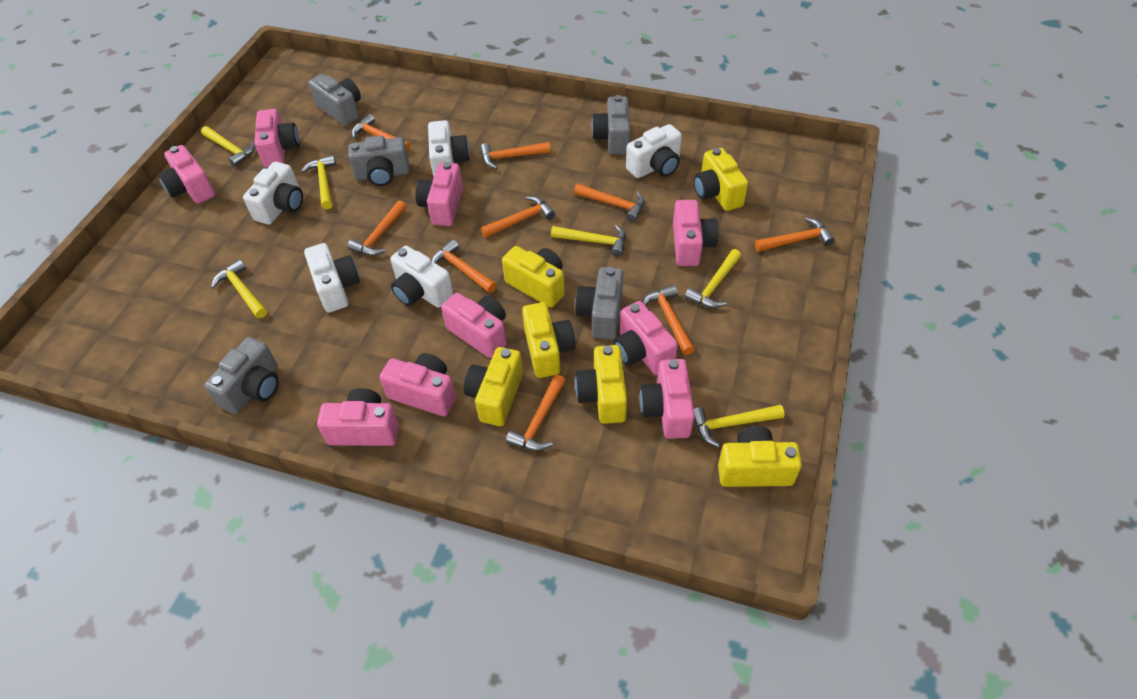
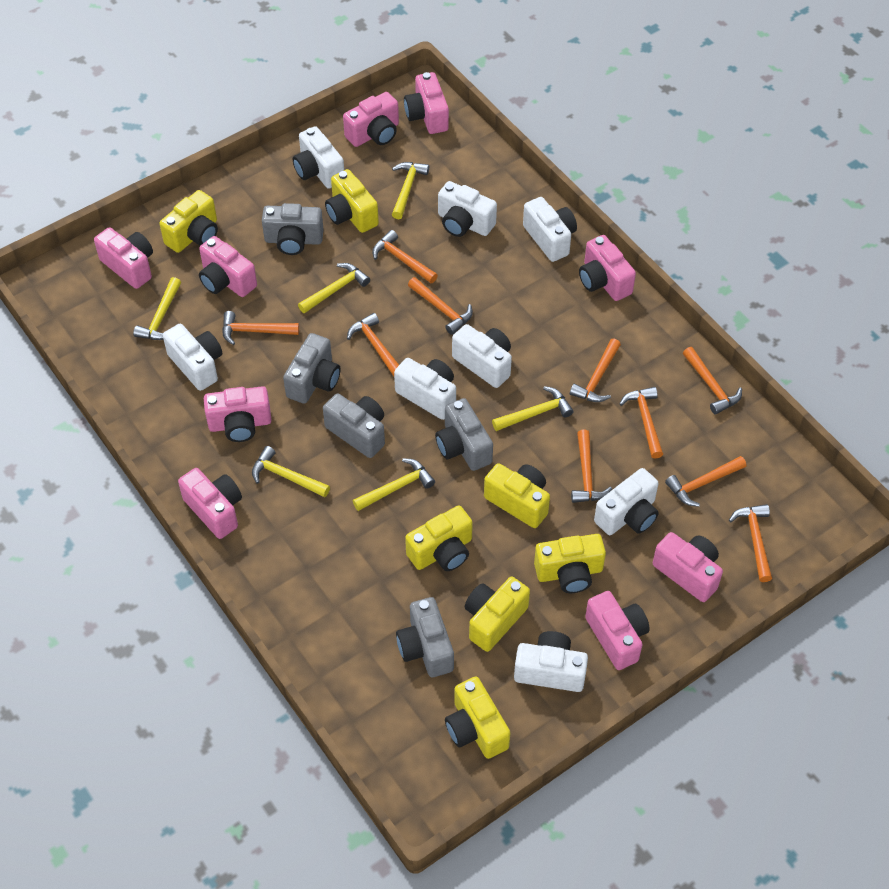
orange hammer: 9 -> 10
white camera: 5 -> 8
yellow camera: 6 -> 7

